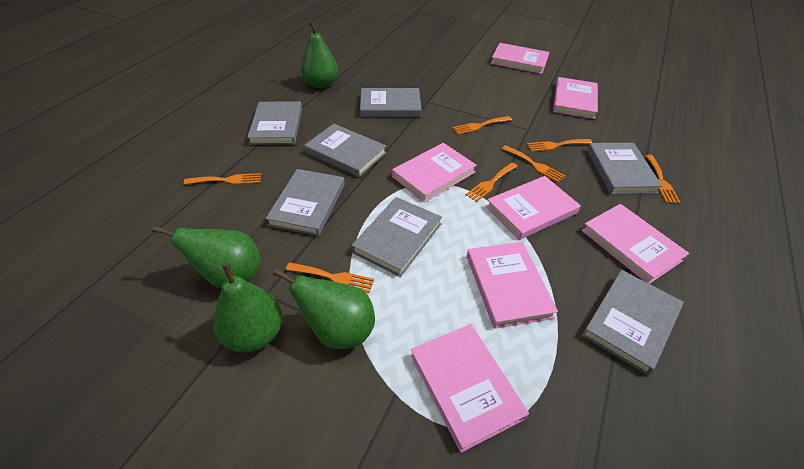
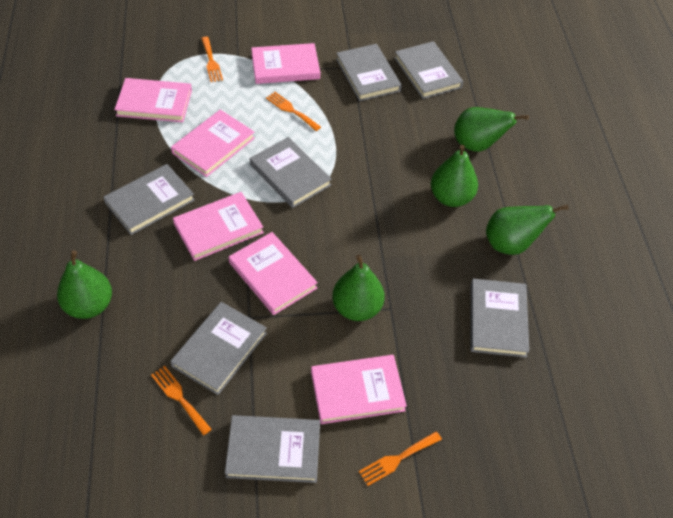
green pear: 4 -> 5
orange fork: 7 -> 4
pink book: 7 -> 6

